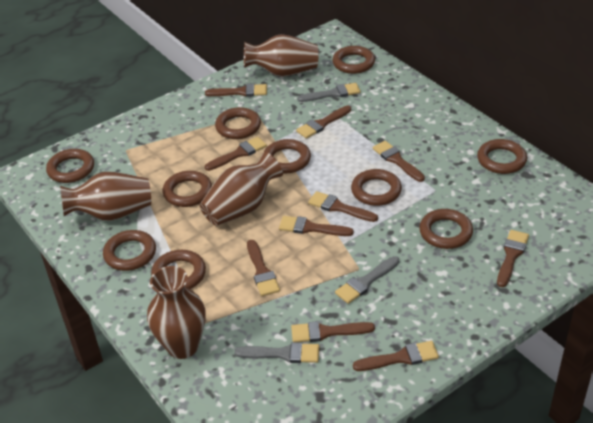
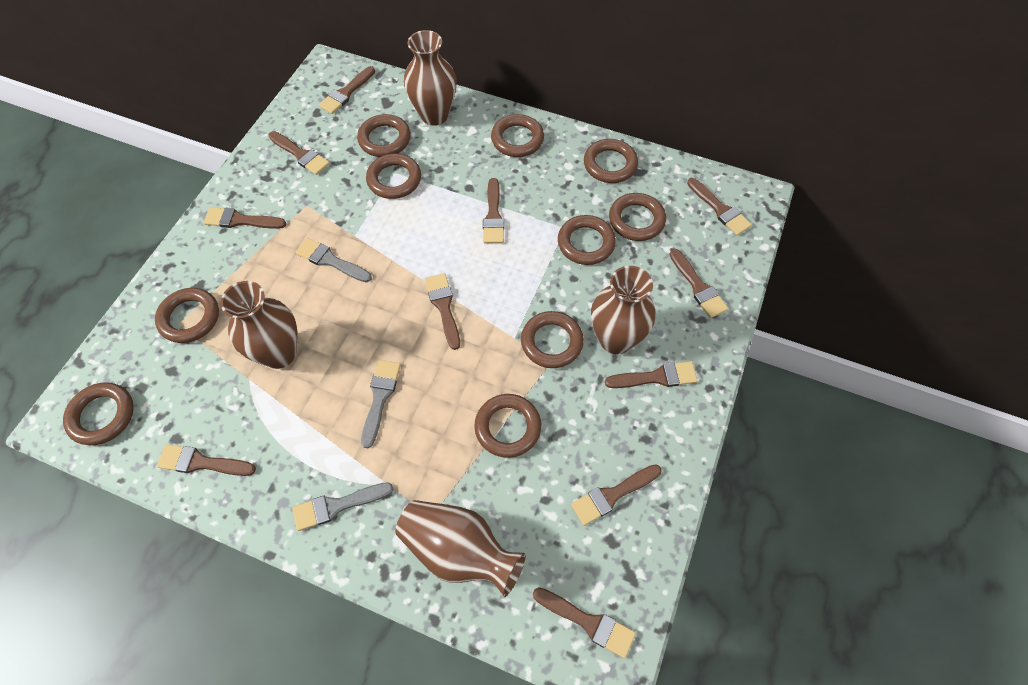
brown brush: 10 -> 11

